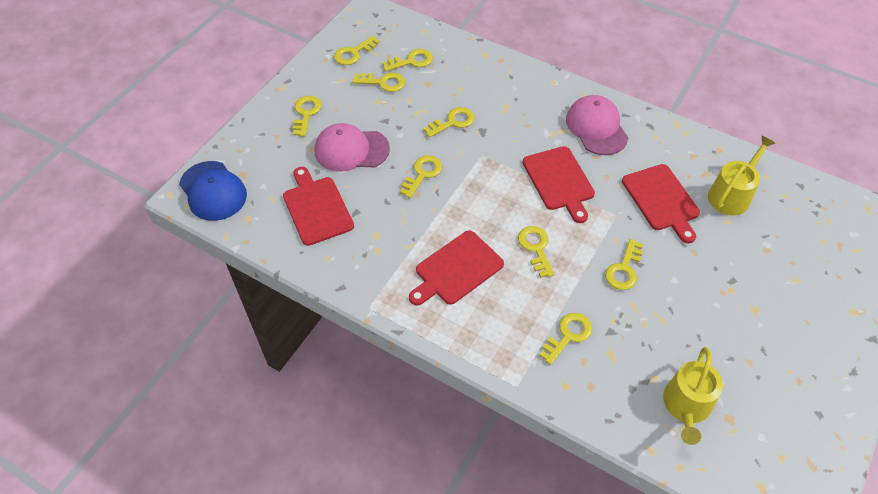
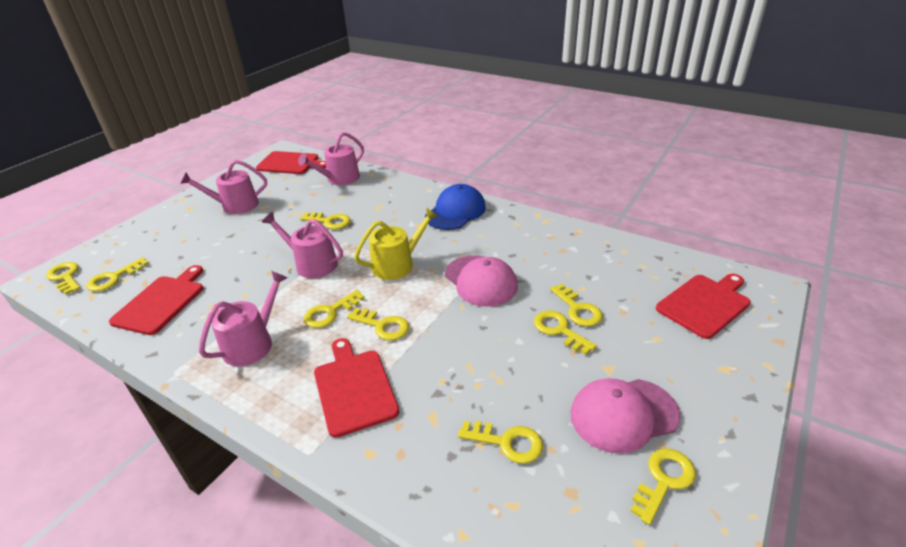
pink watering can: 0 -> 4
yellow watering can: 2 -> 1

